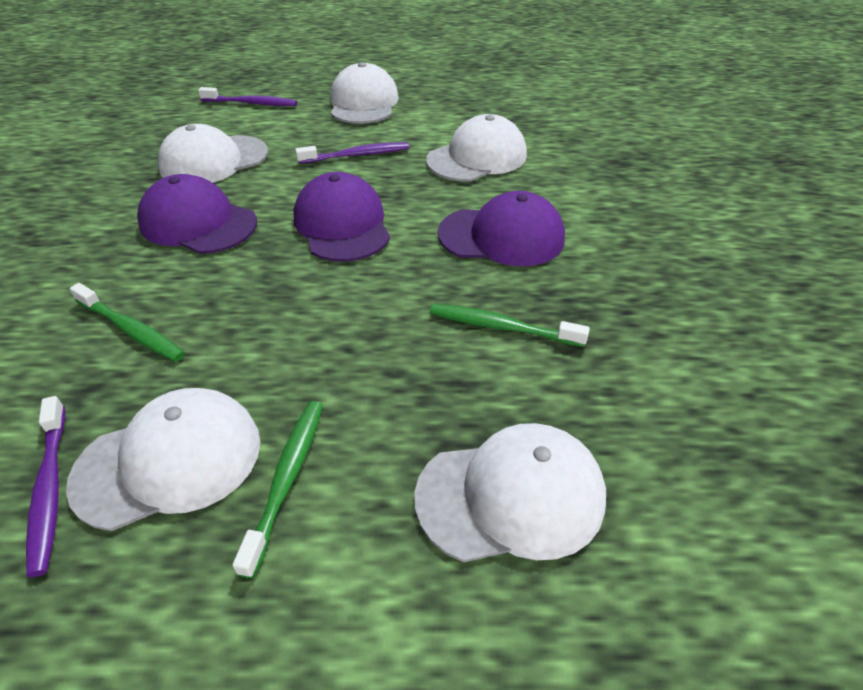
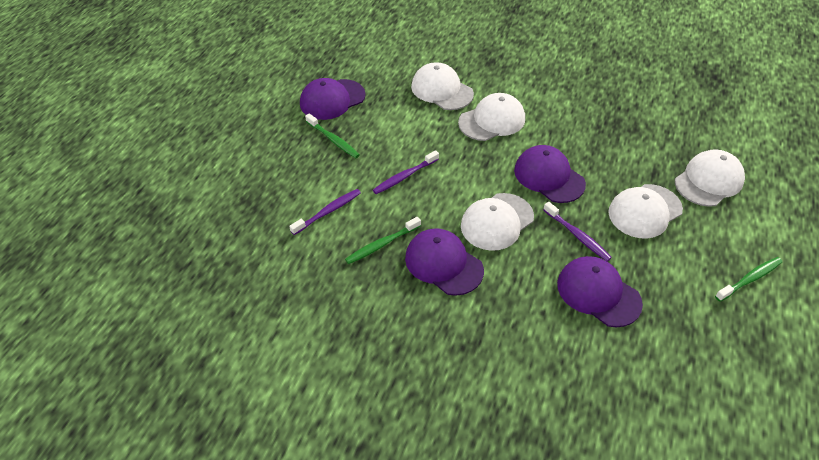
purple cap: 3 -> 4

